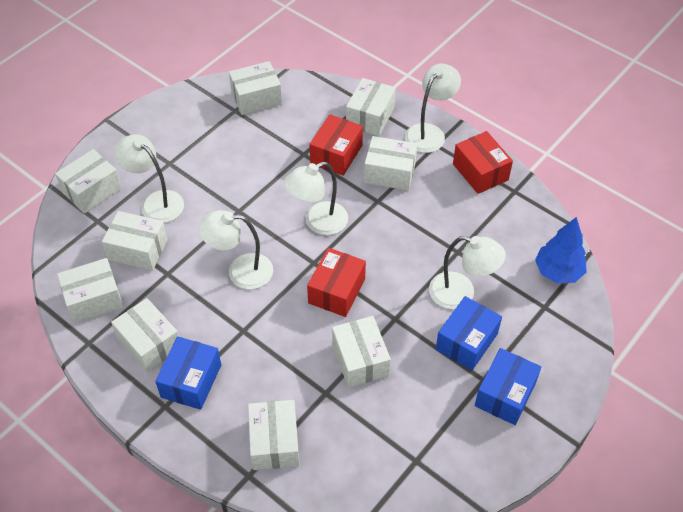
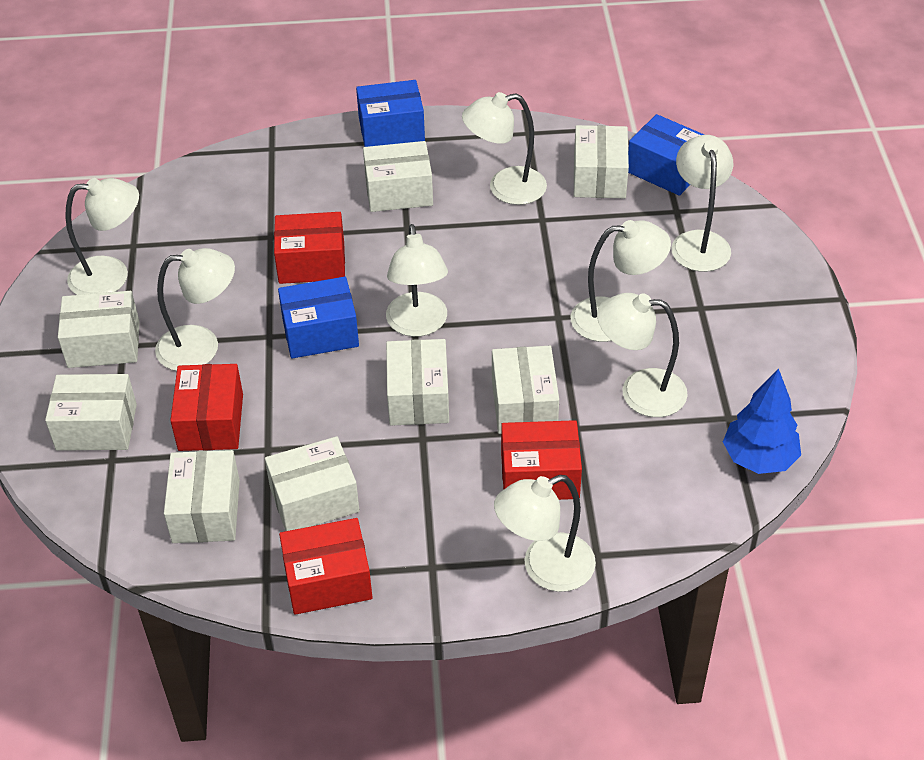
red box: 3 -> 4
white box: 9 -> 8
white lamp: 5 -> 8

